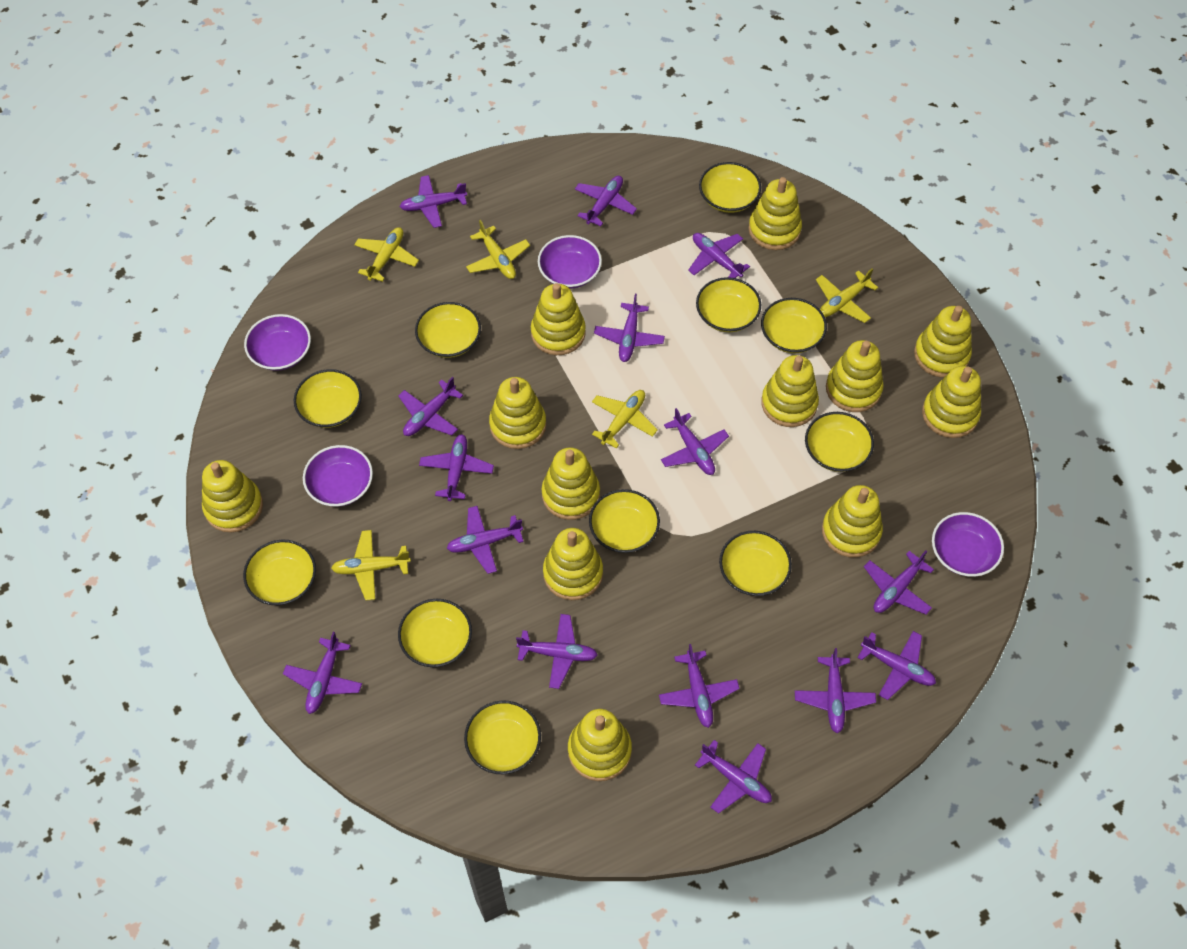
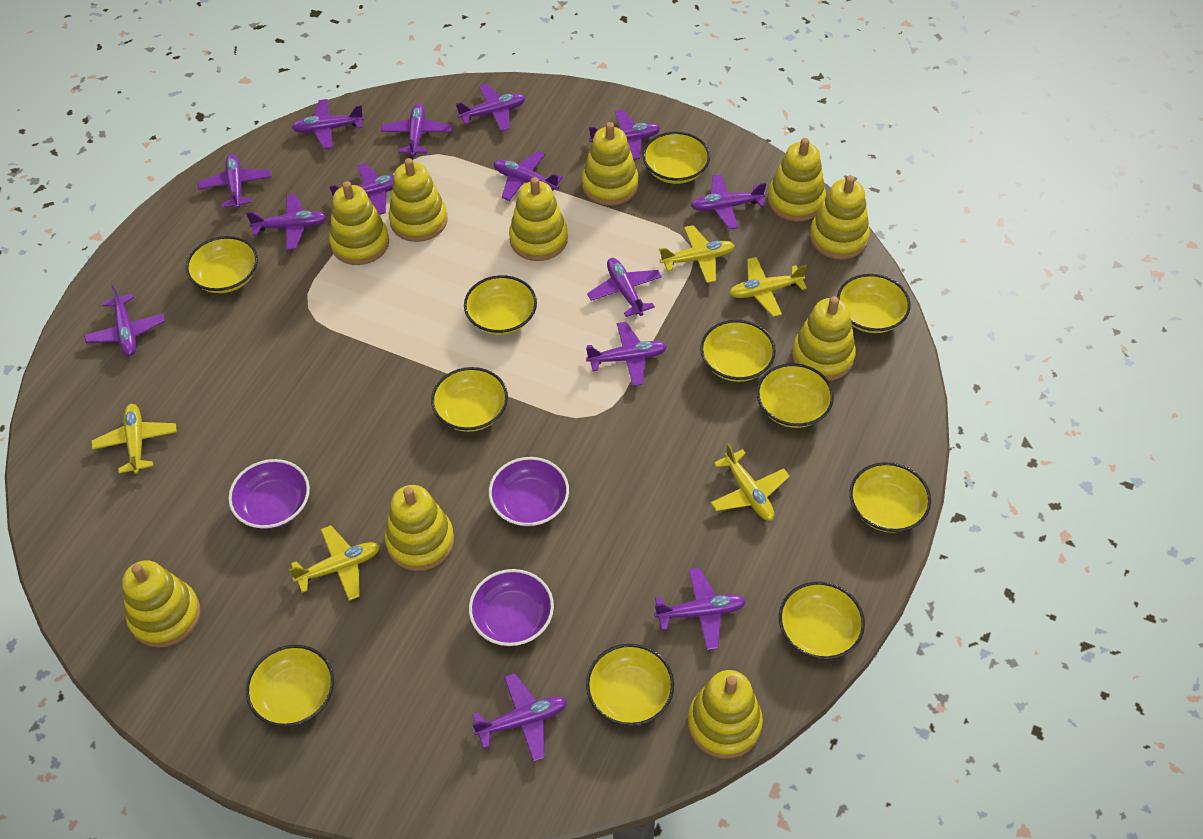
purple bowl: 4 -> 3
purple plane: 15 -> 14
yellow stacking toy: 12 -> 10

